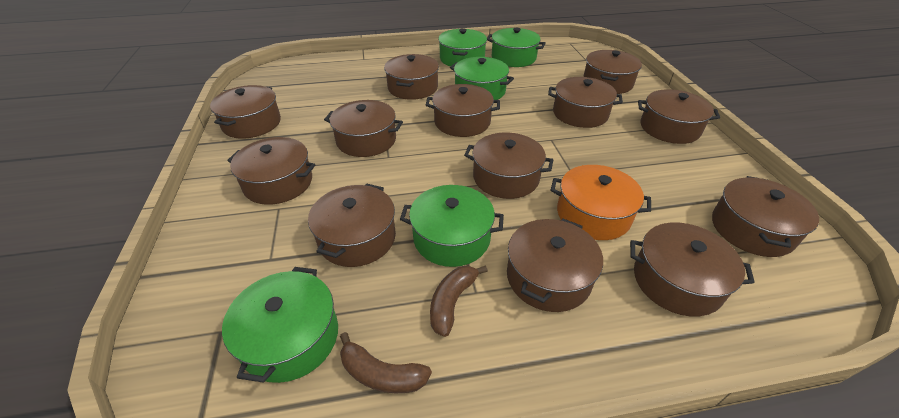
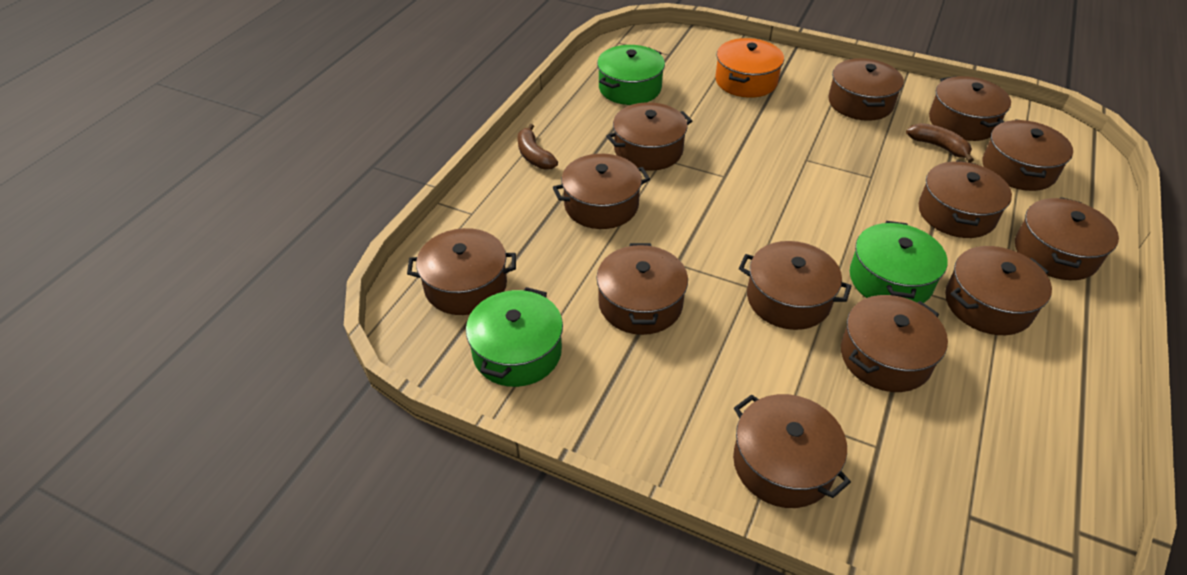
green pot: 5 -> 3

